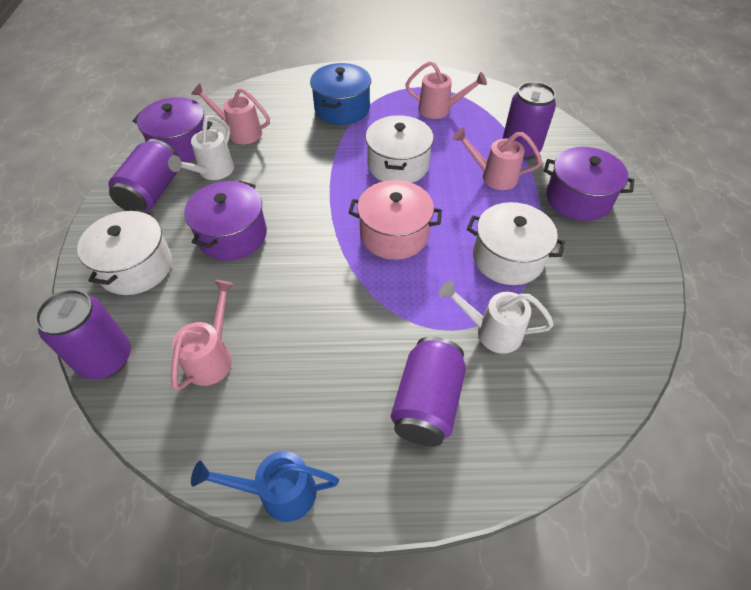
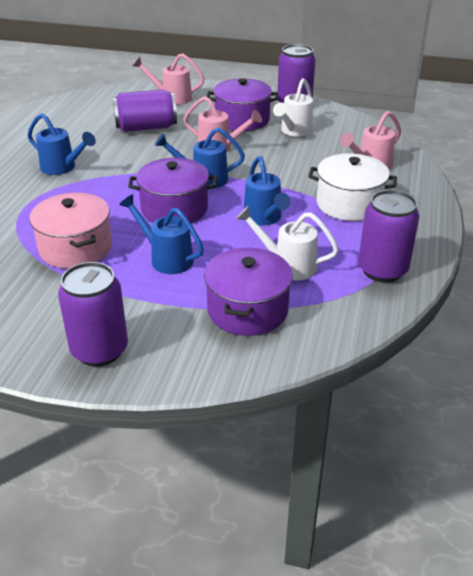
blue pot: 1 -> 0
blue watering can: 1 -> 4
pink watering can: 4 -> 3
white pot: 3 -> 1

